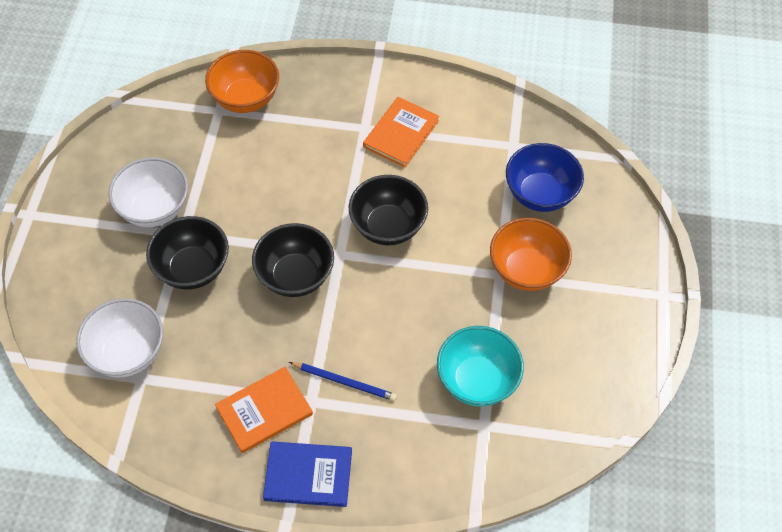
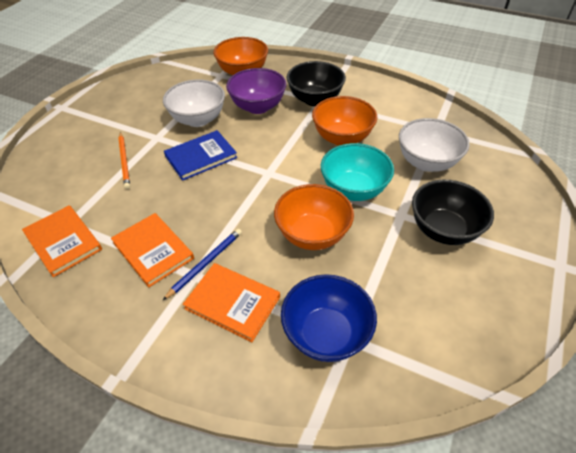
black bowl: 3 -> 2
orange book: 2 -> 3
orange bowl: 2 -> 3
orange pencil: 0 -> 1
purple bowl: 0 -> 1

